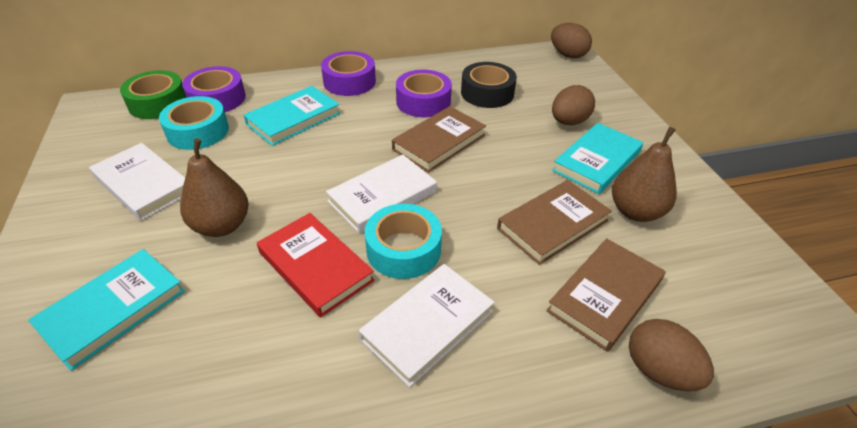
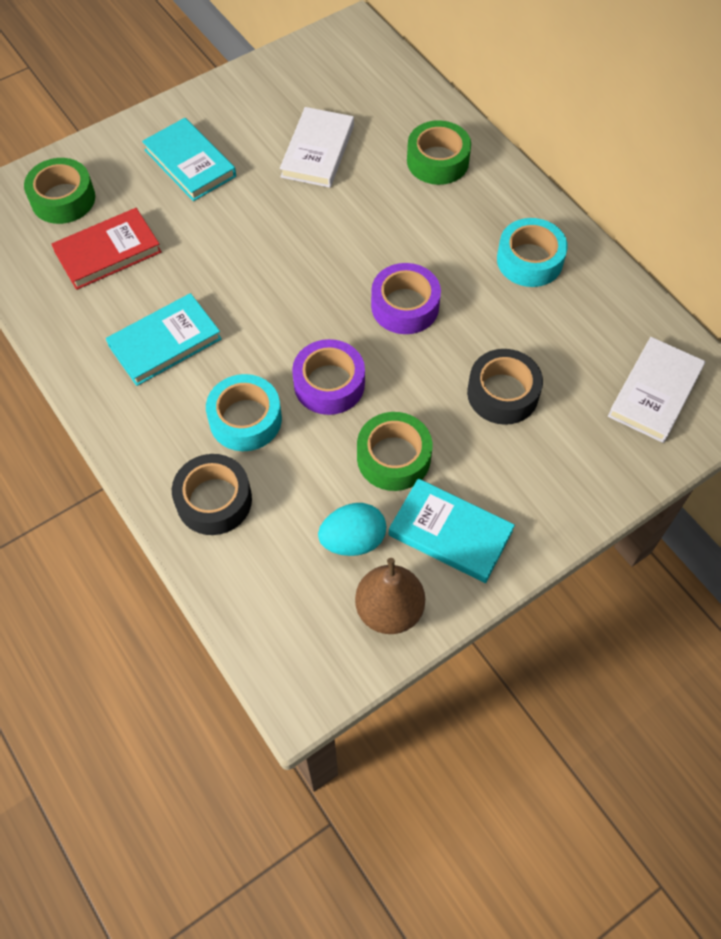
black tape: 1 -> 2
brown book: 3 -> 0
brown egg: 3 -> 0
brown pear: 2 -> 1
green tape: 1 -> 3
purple tape: 3 -> 2
turquoise egg: 0 -> 1
white book: 3 -> 2

